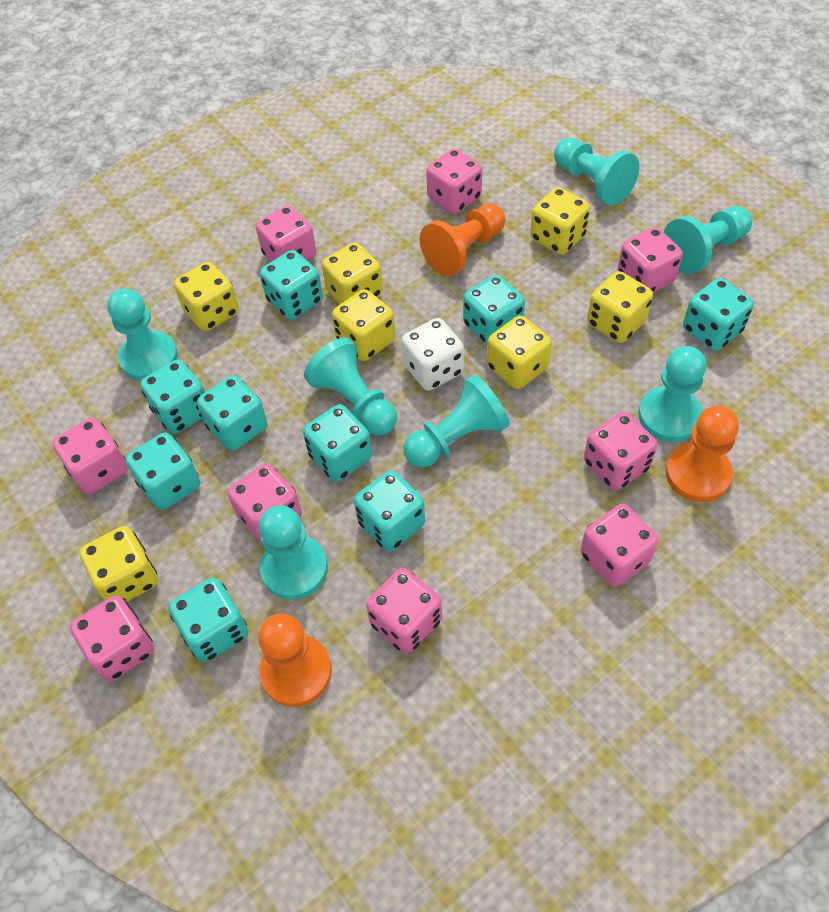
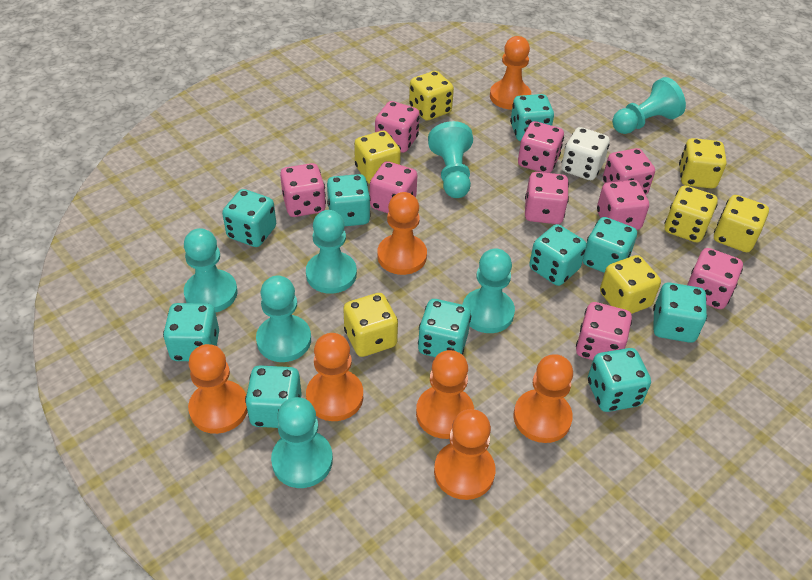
orange pawn: 3 -> 7
turquoise dice: 9 -> 10

